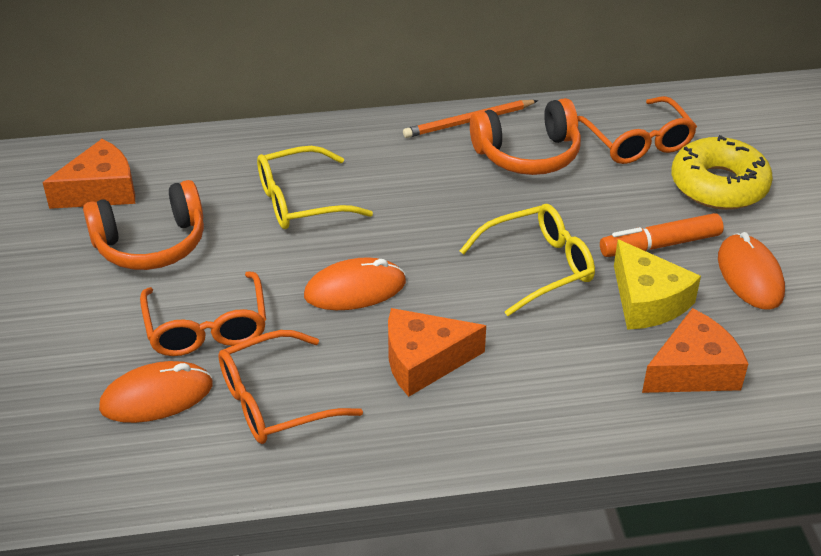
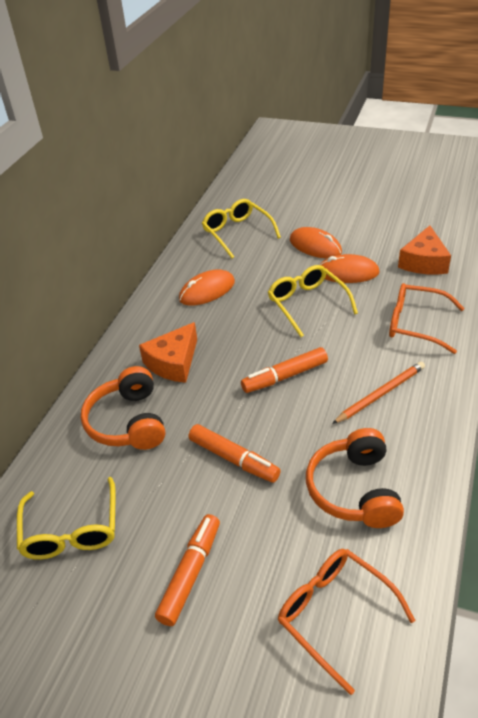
orange cheese: 3 -> 2
orange glasses: 3 -> 2
orange marker: 1 -> 3
yellow cheese: 1 -> 0
yellow donut: 1 -> 0
yellow glasses: 2 -> 3

